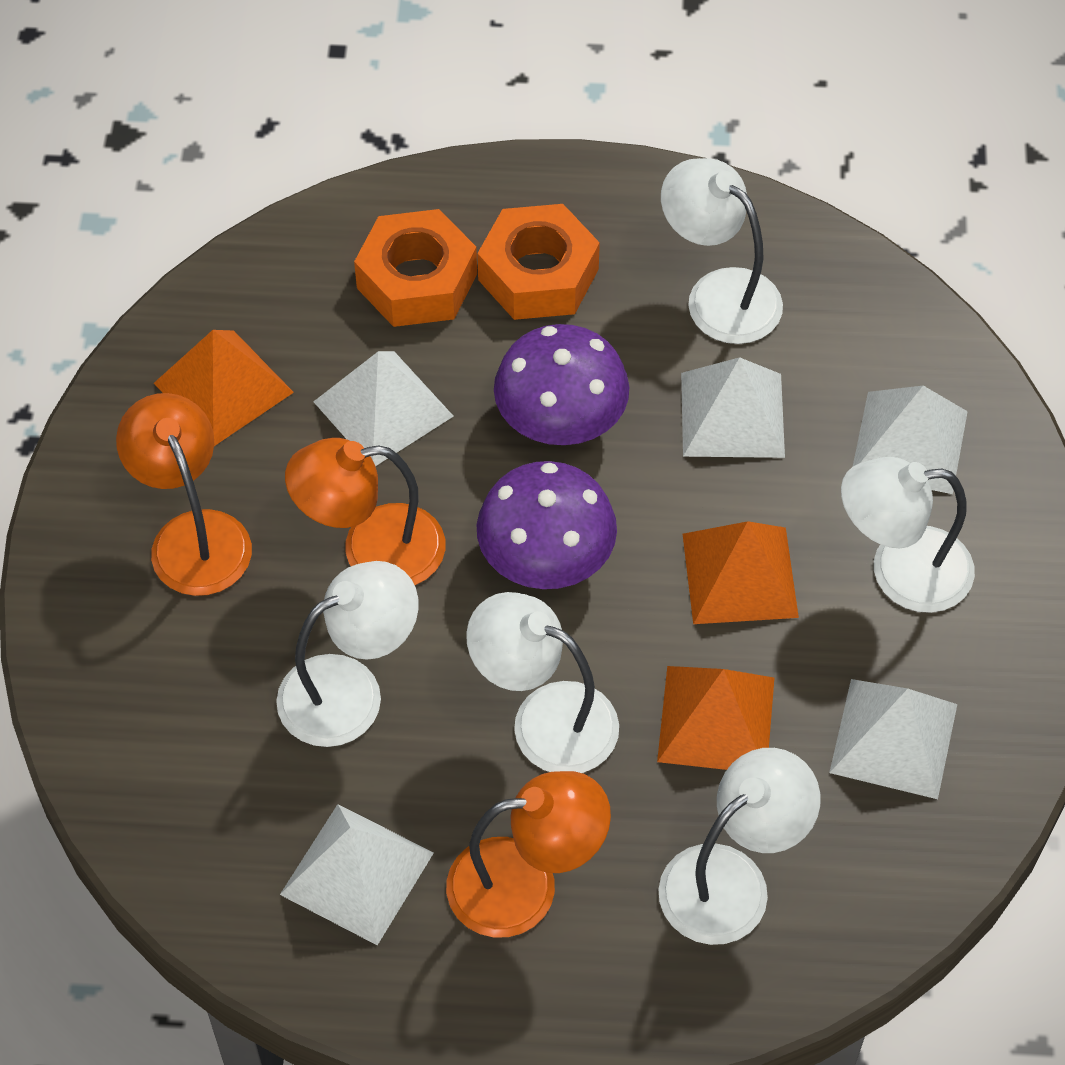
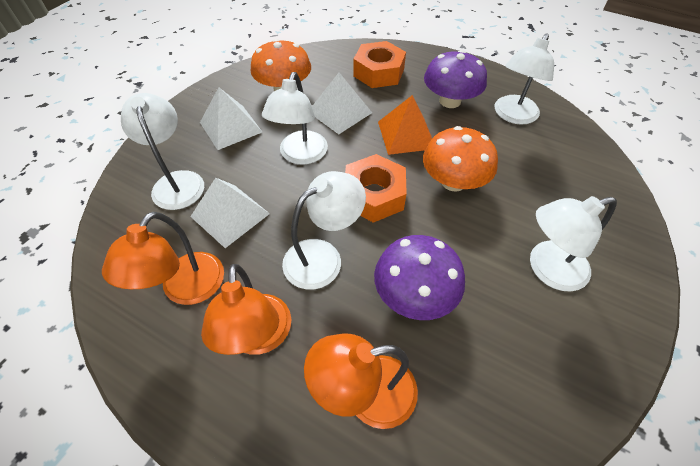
orange mushroom: 0 -> 2
orange pyramid: 3 -> 1
white pyramid: 5 -> 3

